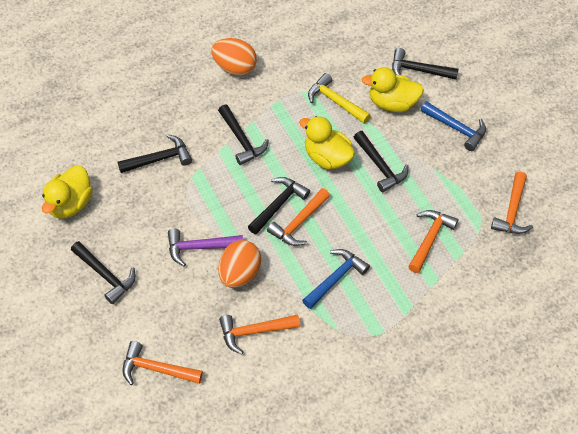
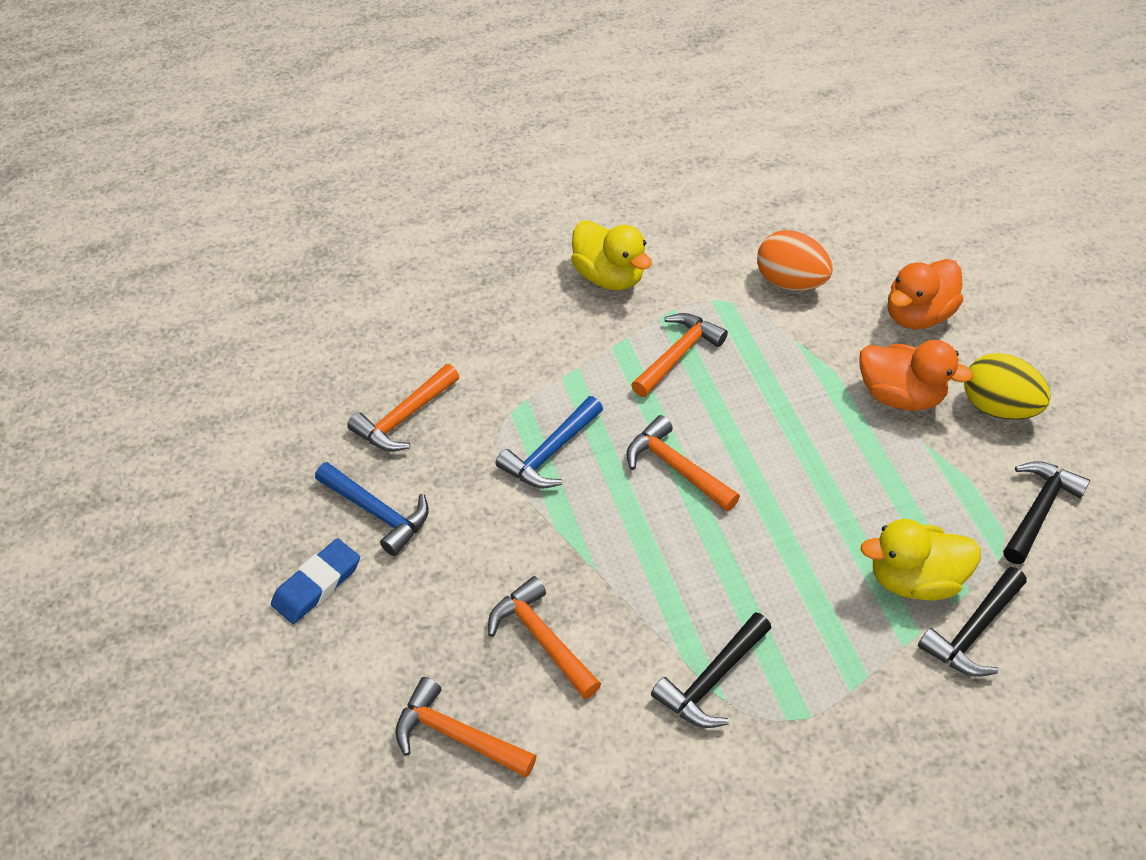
black hammer: 6 -> 3
blue eraser: 0 -> 1
orange duck: 0 -> 2
orange egg: 2 -> 1
purple hammer: 1 -> 0
yellow duck: 3 -> 2
yellow egg: 0 -> 1
yellow hammer: 1 -> 0

